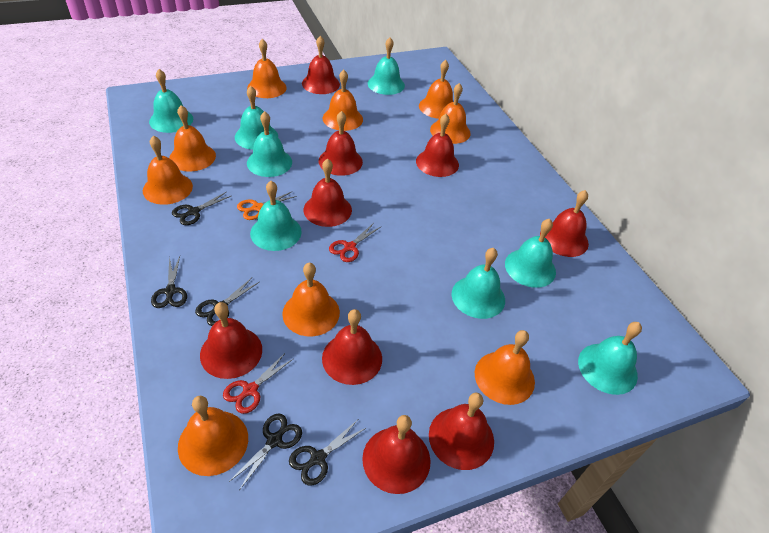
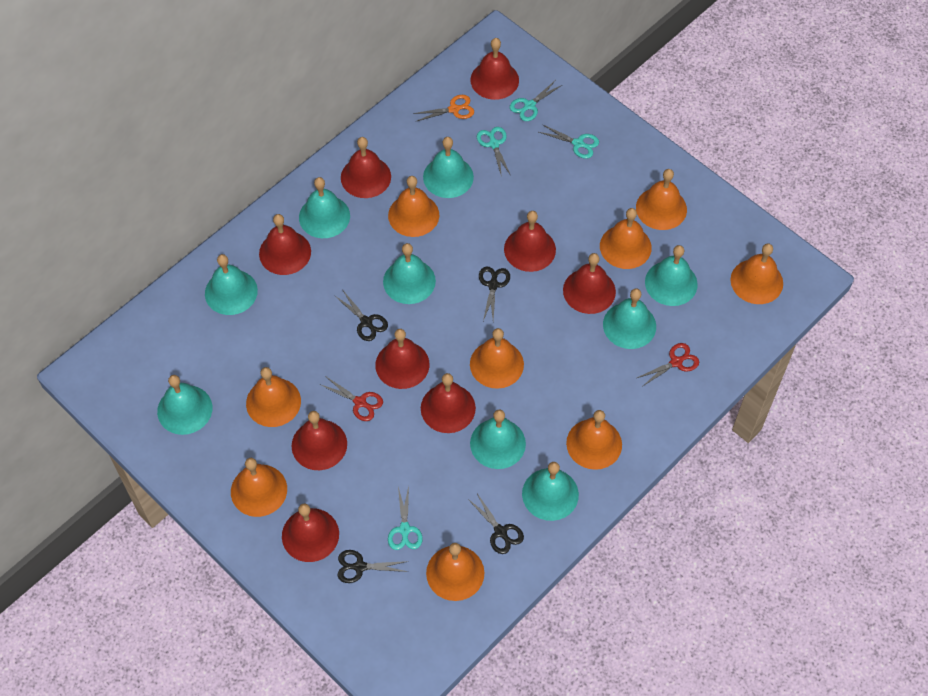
black scissors: 5 -> 4
turquoise bell: 8 -> 9
turquoise scissors: 0 -> 4

